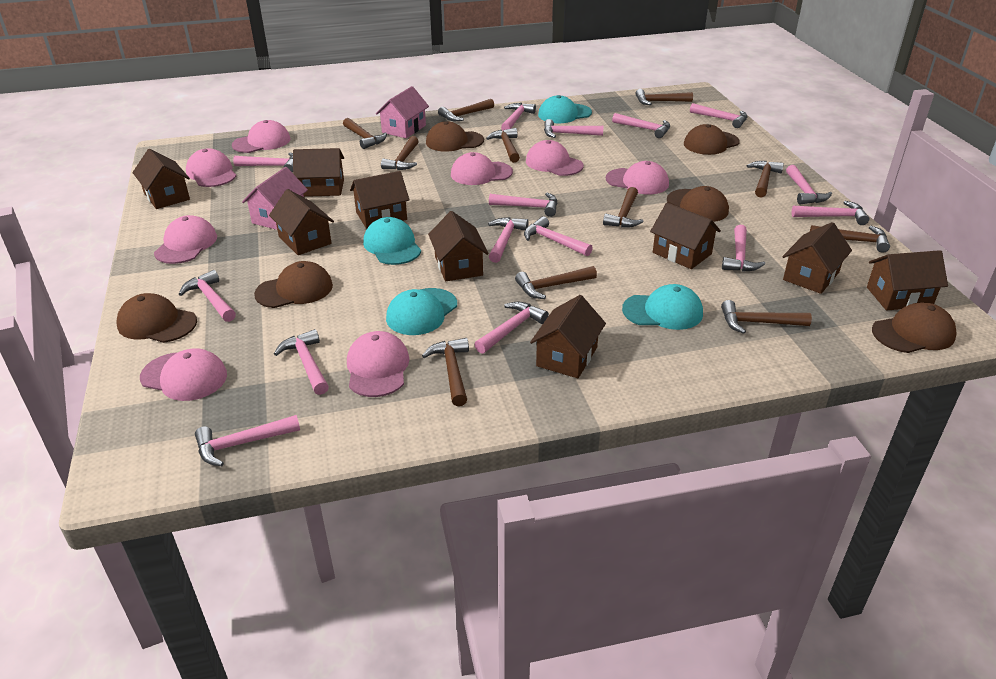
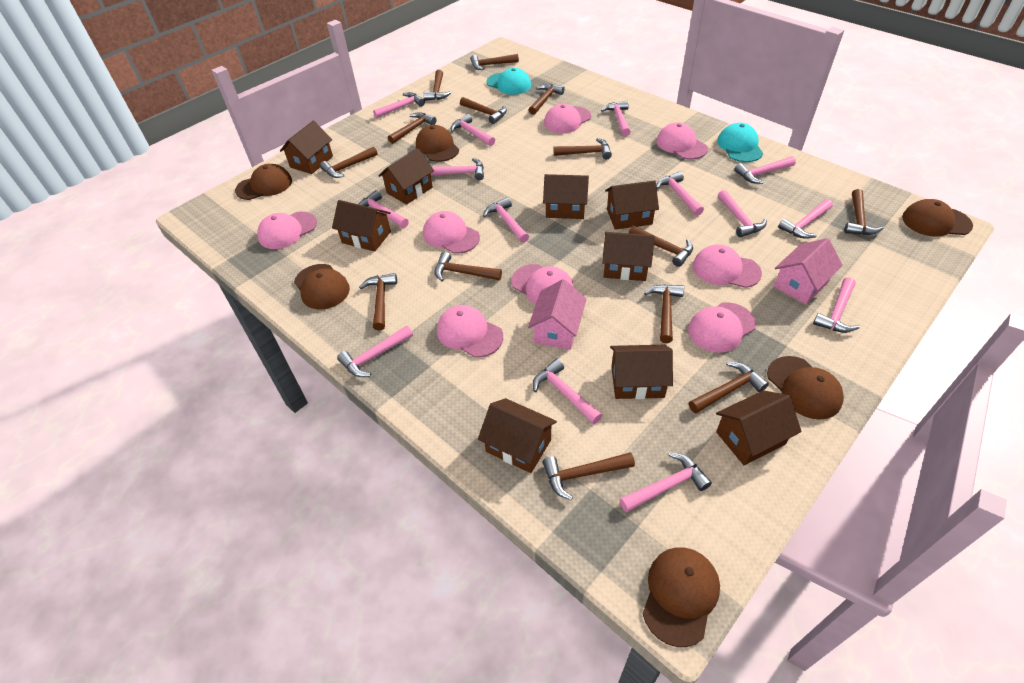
brown hammer: 11 -> 14
pink hammer: 15 -> 14
turquoise cap: 4 -> 2

